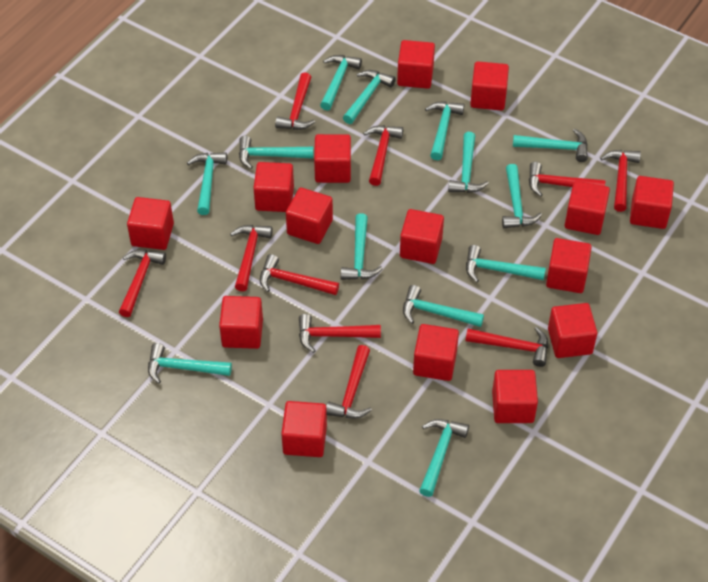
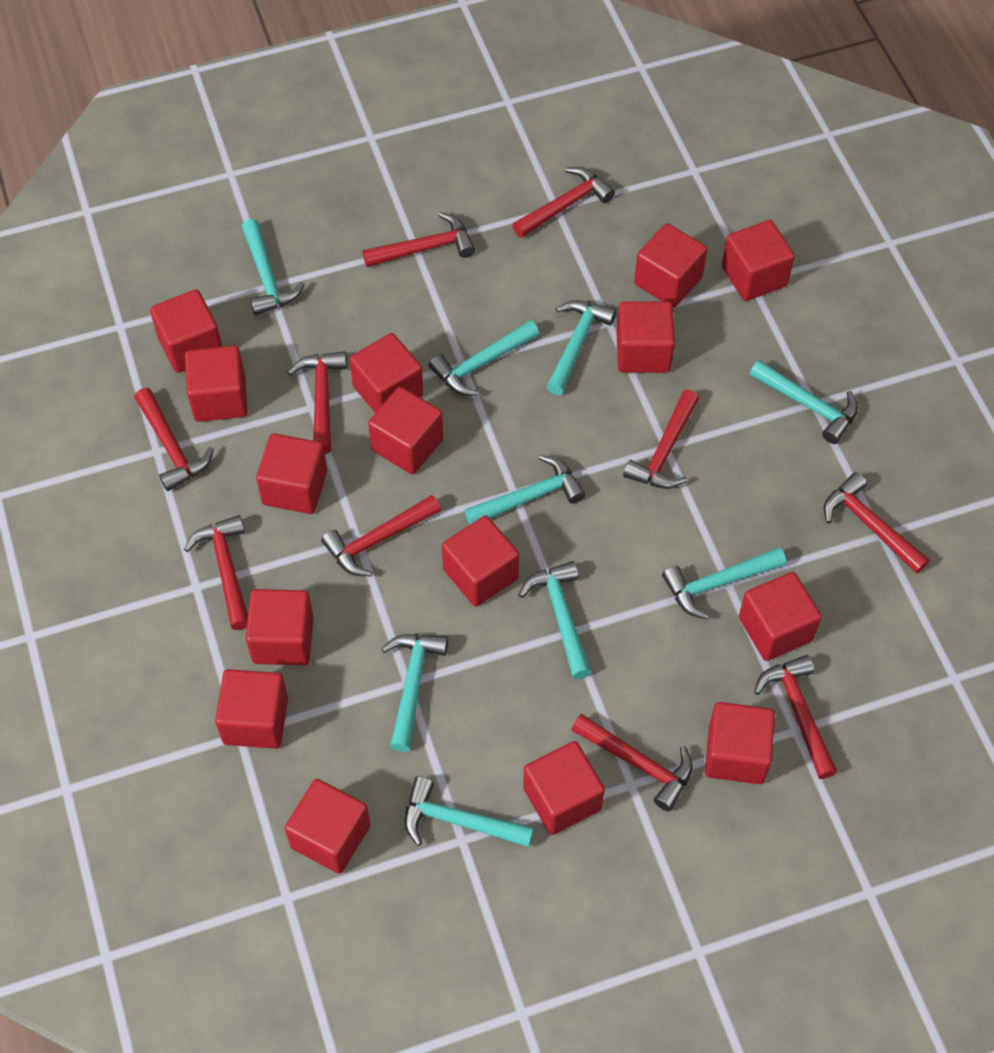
turquoise hammer: 13 -> 9

